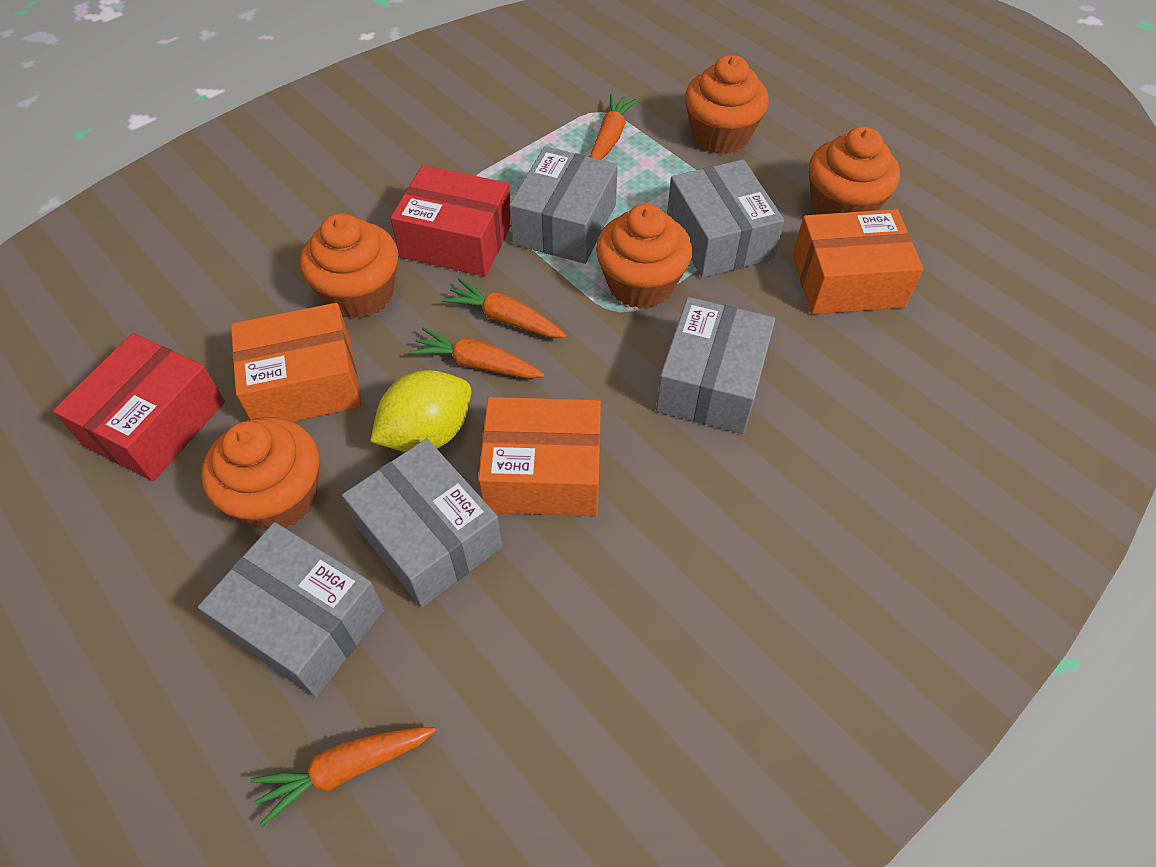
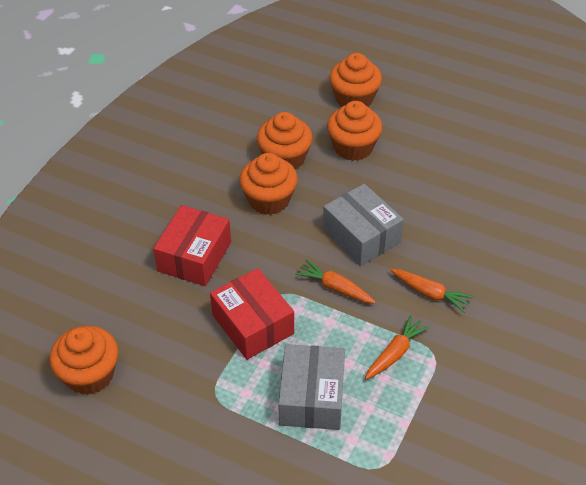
grey box: 5 -> 2
orange box: 3 -> 0
orange carrot: 4 -> 3
yellow lemon: 1 -> 0

